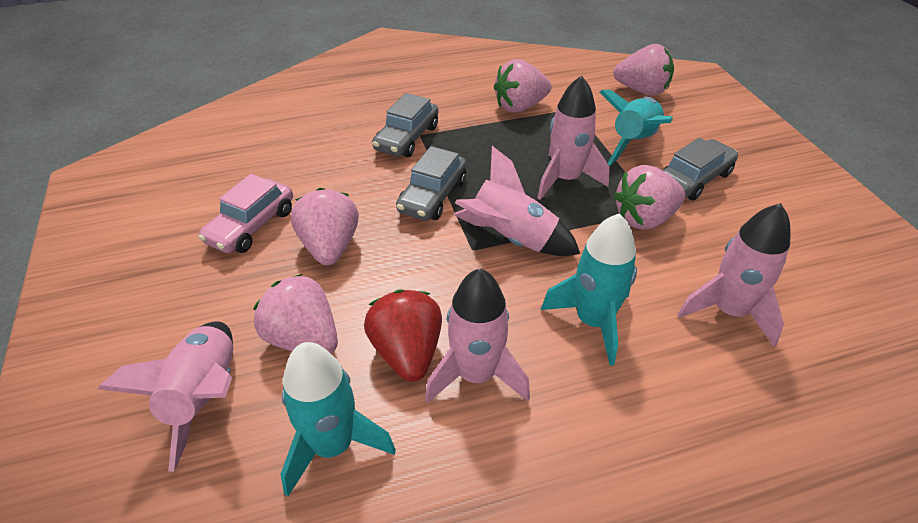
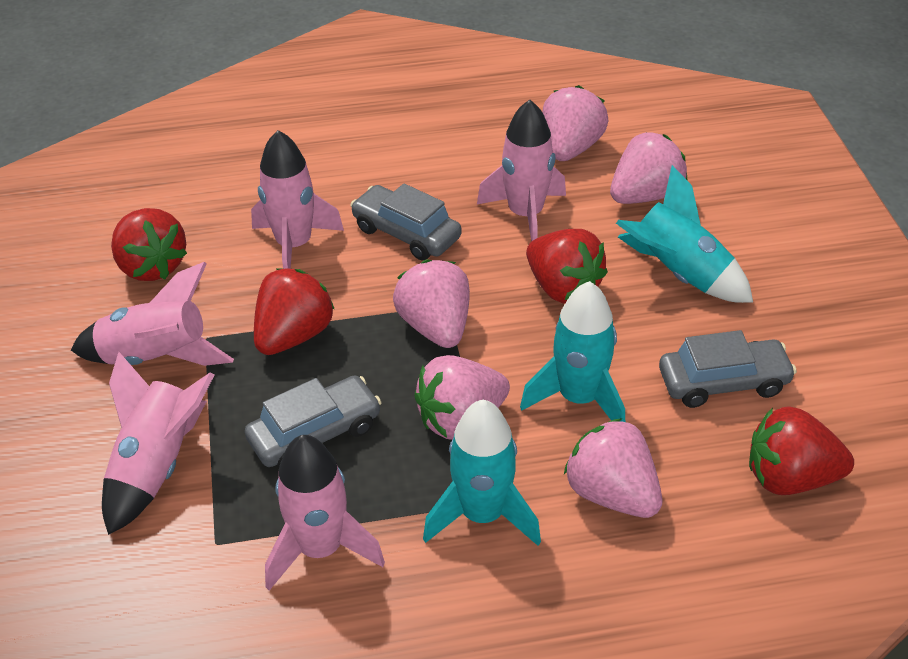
pink car: 1 -> 0
red strawberry: 1 -> 4

